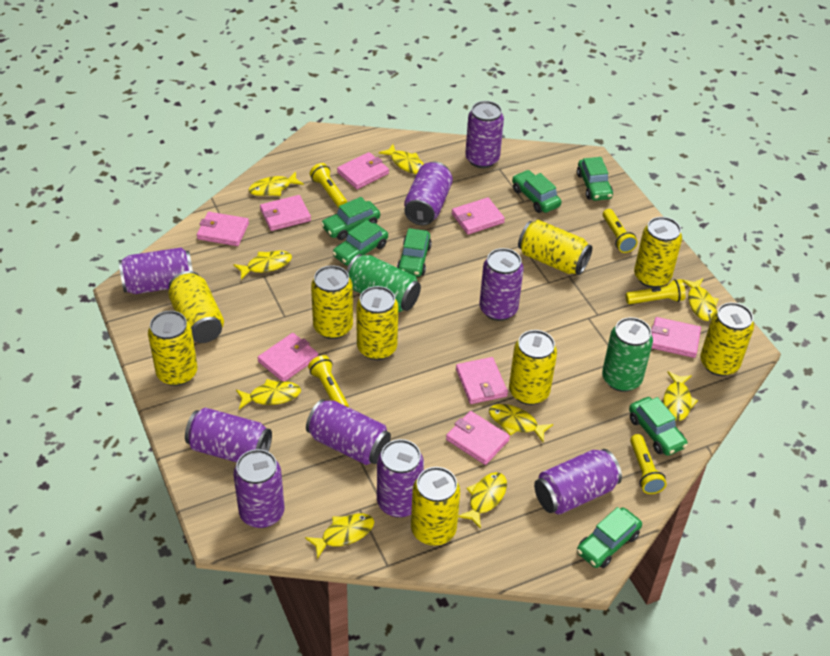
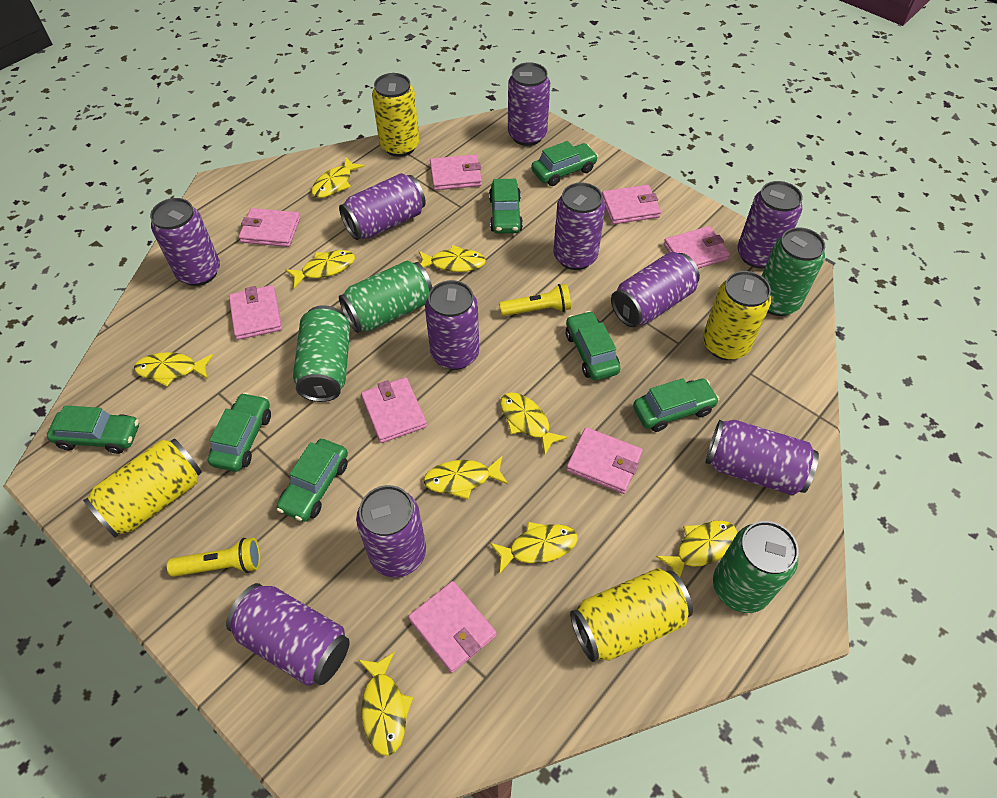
green can: 2 -> 4
purple can: 9 -> 10
yellow can: 9 -> 4
yellow flashlight: 5 -> 2

